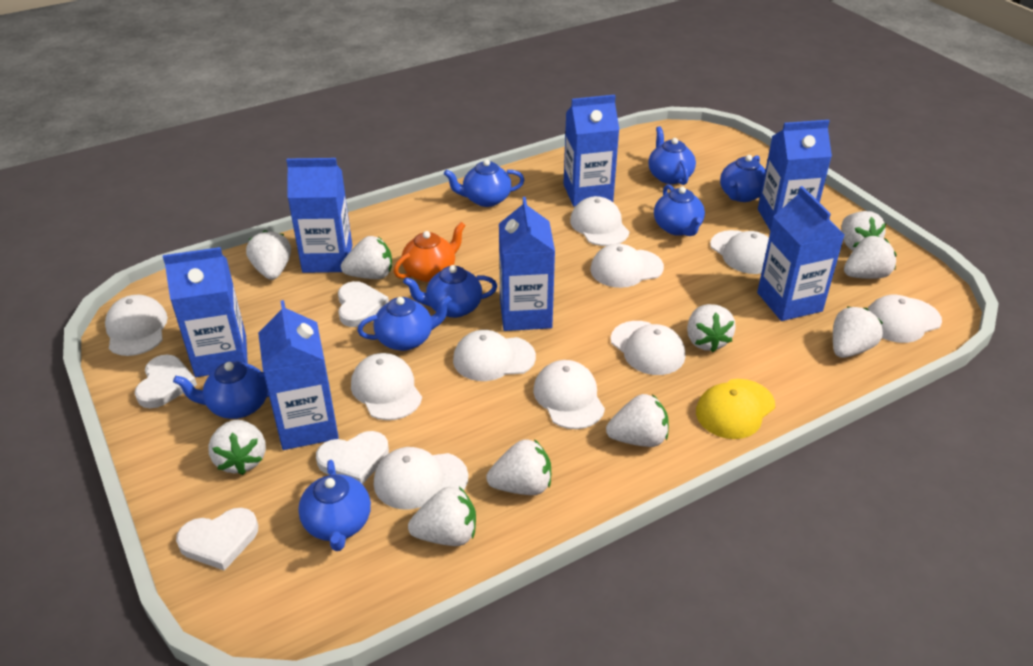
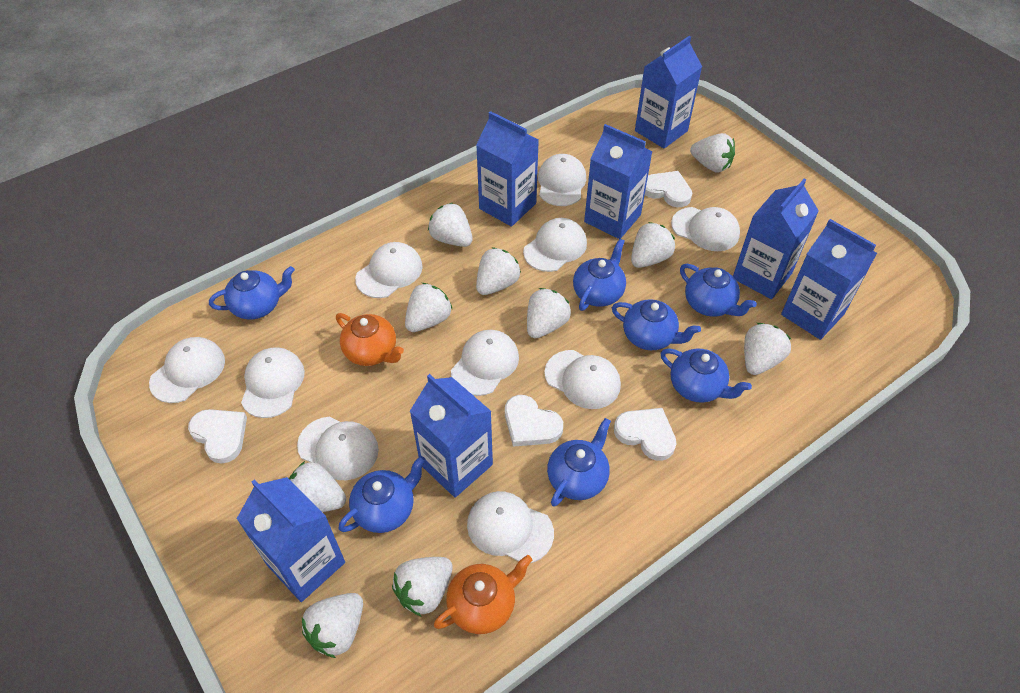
blue teapot: 8 -> 7
orange teapot: 1 -> 2
yellow cap: 1 -> 0

